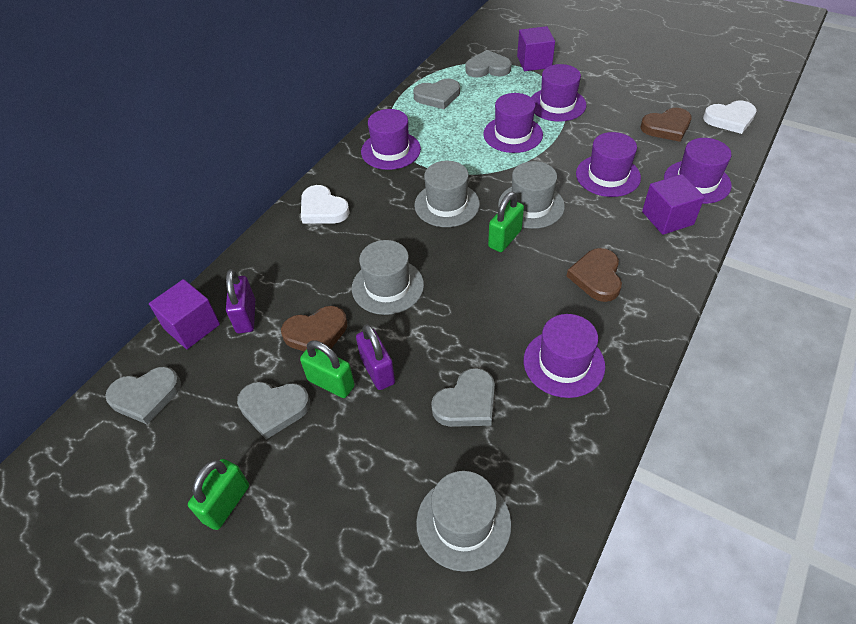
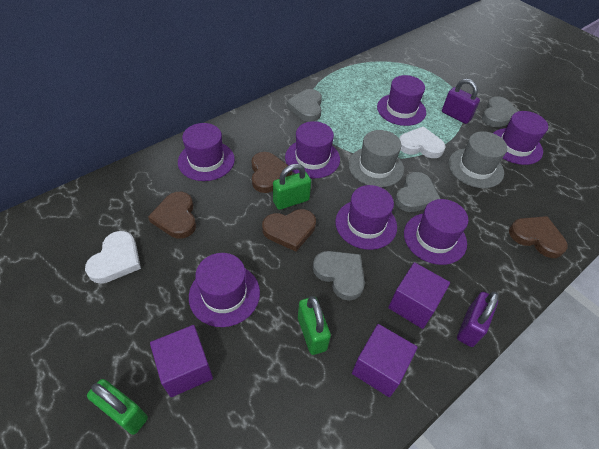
brown heart: 3 -> 4
grey hat: 4 -> 2
grey heart: 5 -> 4
purple hat: 6 -> 7

